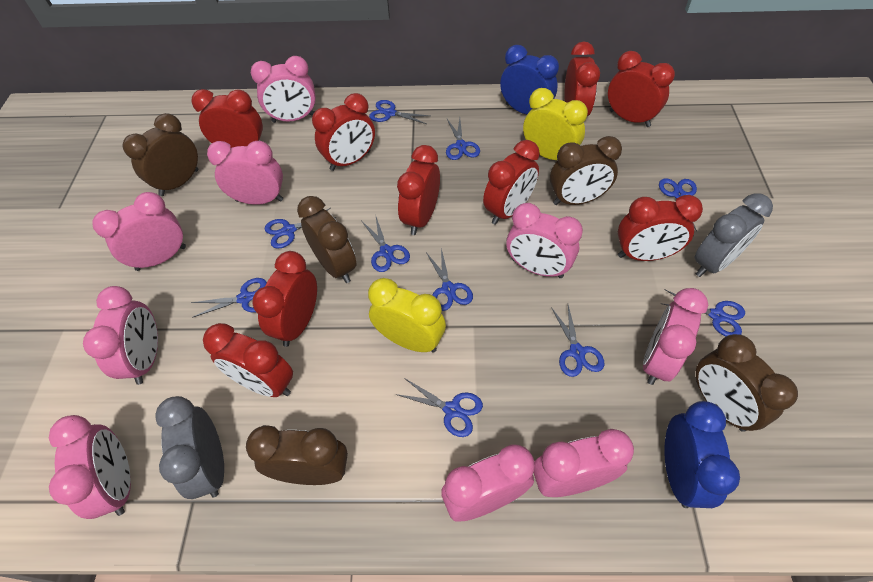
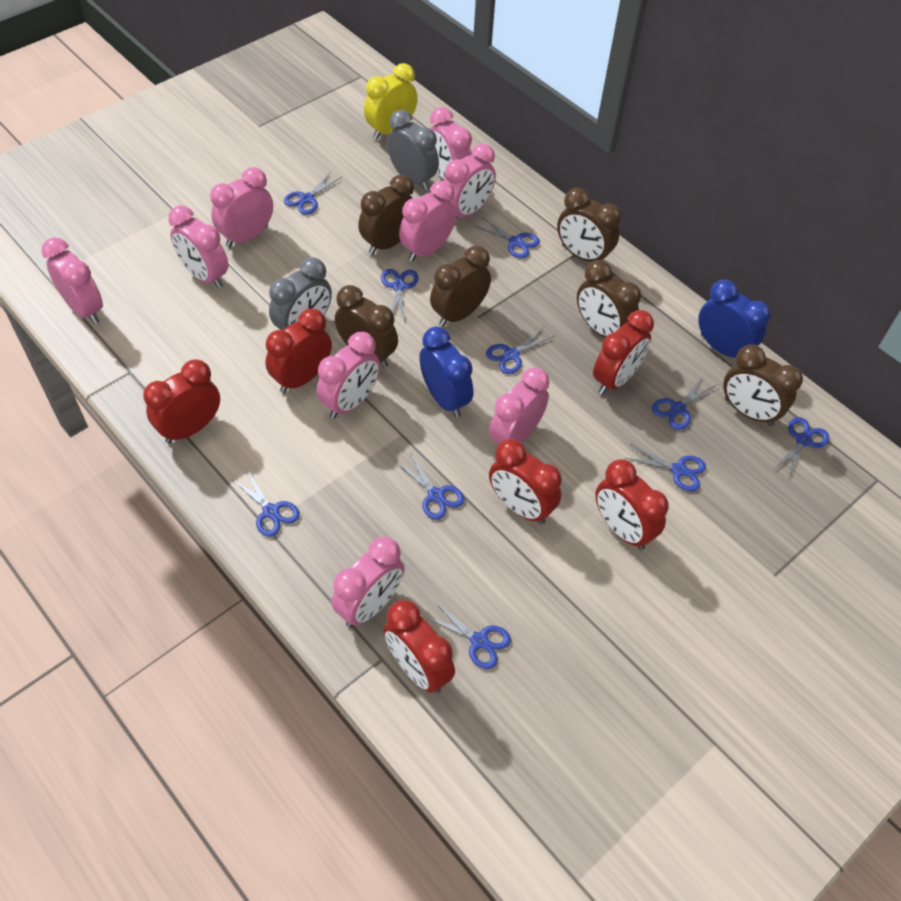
brown clock: 5 -> 6
red clock: 9 -> 6
yellow clock: 2 -> 1

